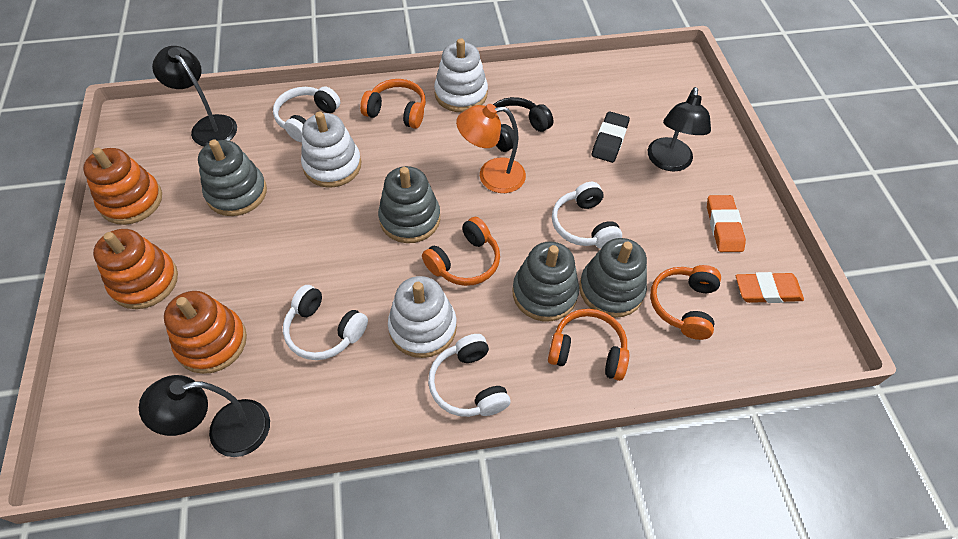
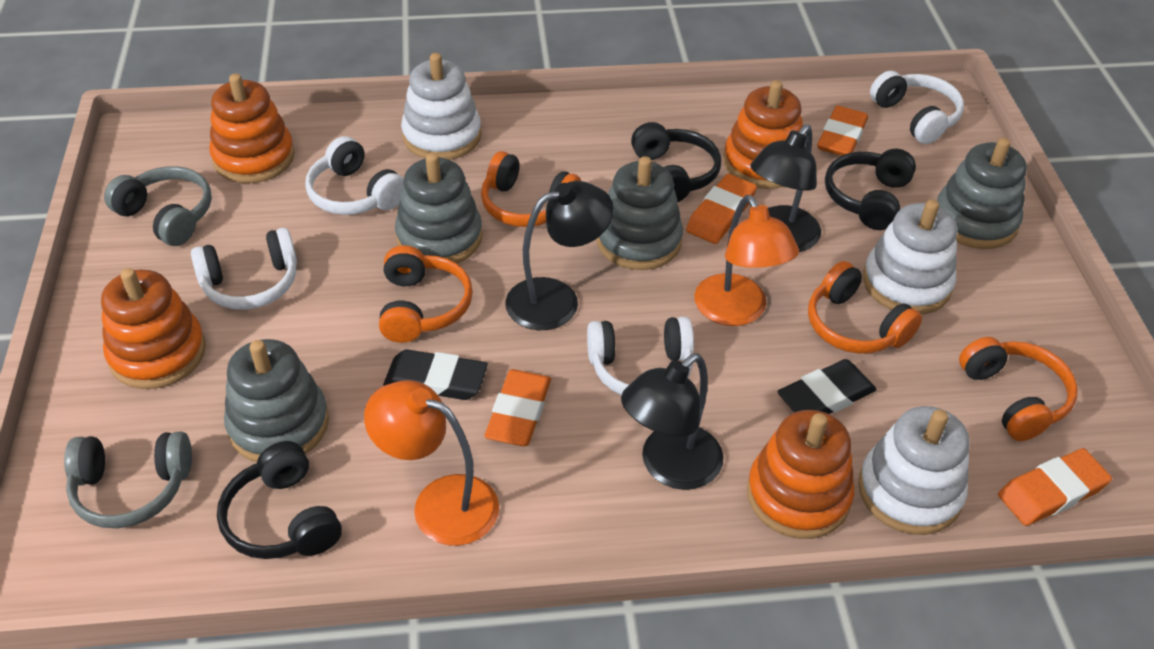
black eraser: 1 -> 2
black headphones: 1 -> 3
grey headphones: 0 -> 2
orange eraser: 2 -> 4
orange lamp: 1 -> 2
orange stacking toy: 3 -> 4

